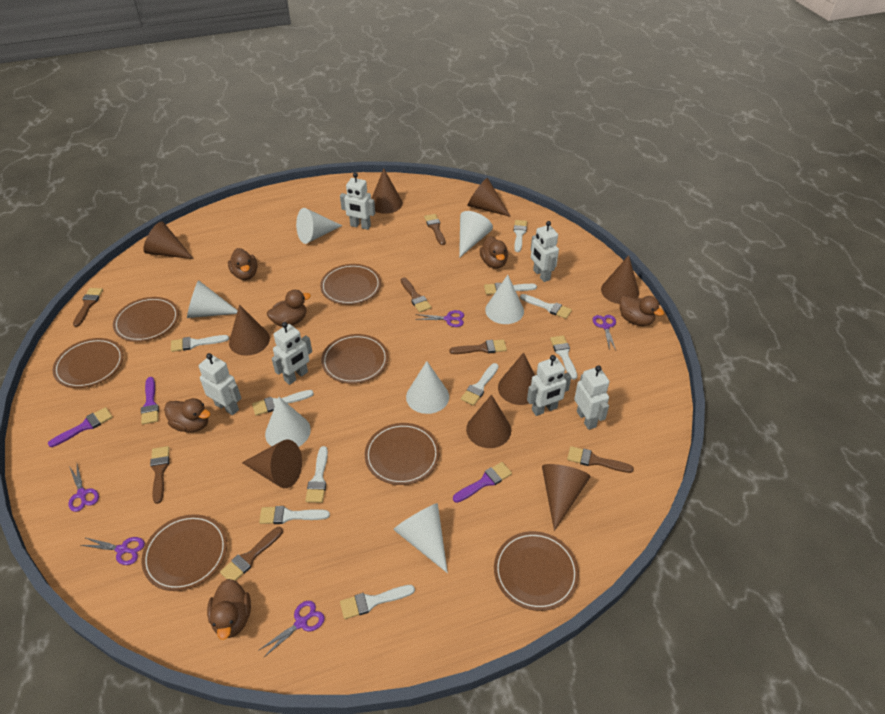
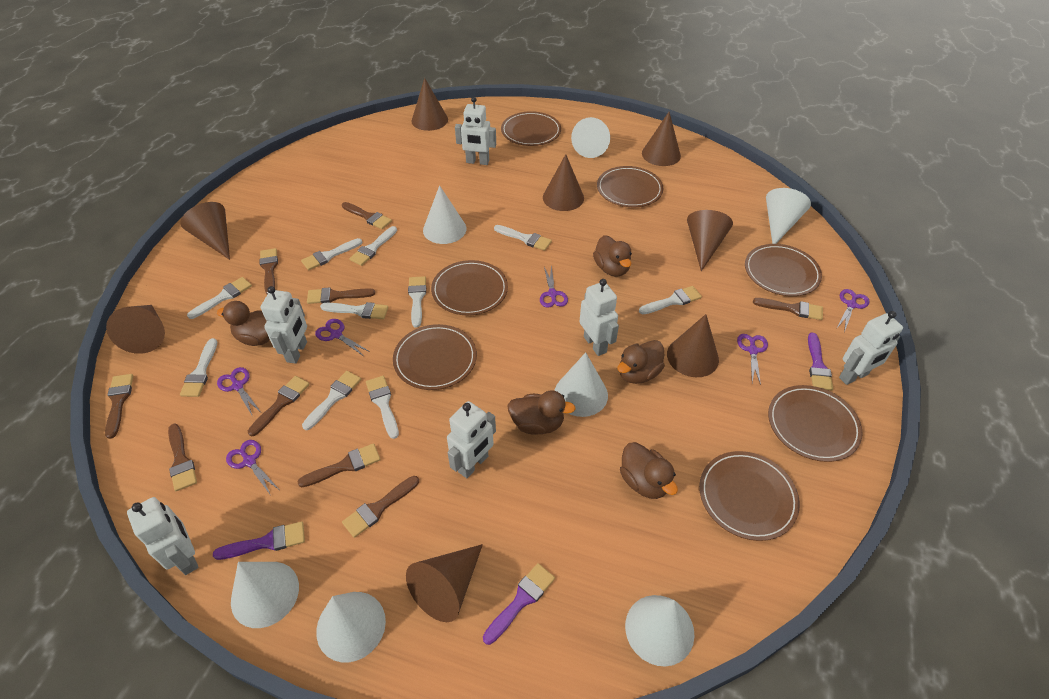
brown brush: 7 -> 9
brown cone: 9 -> 8
brown duck: 6 -> 5
purple scissors: 5 -> 6

